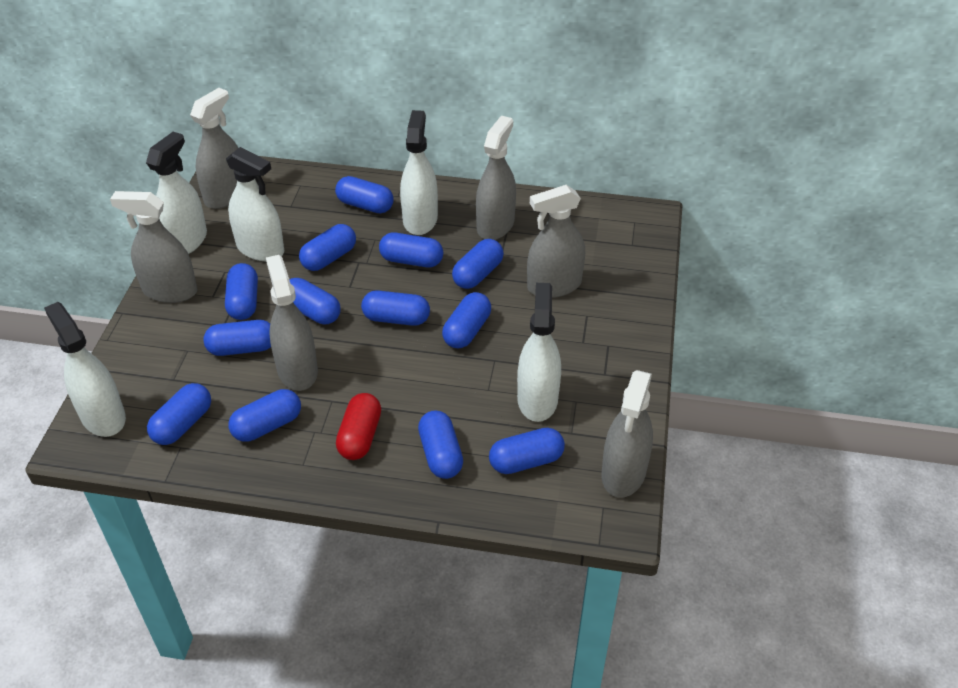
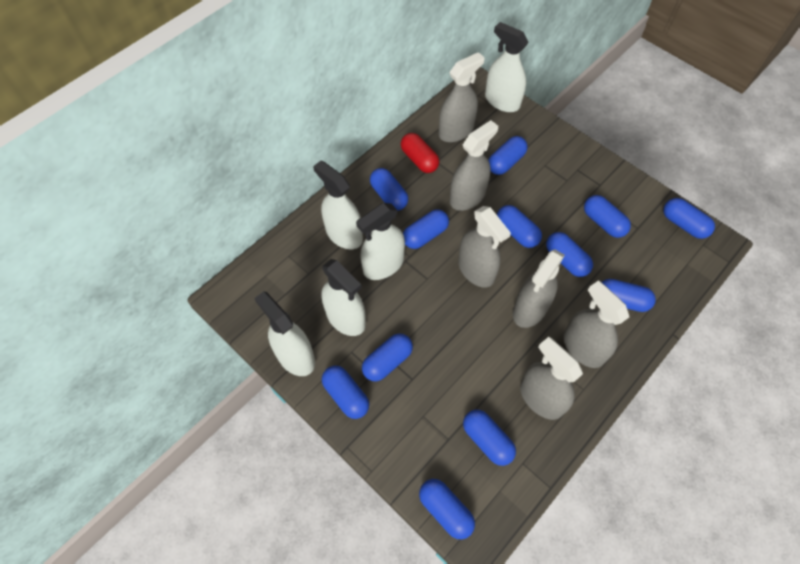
blue capsule: 13 -> 12

